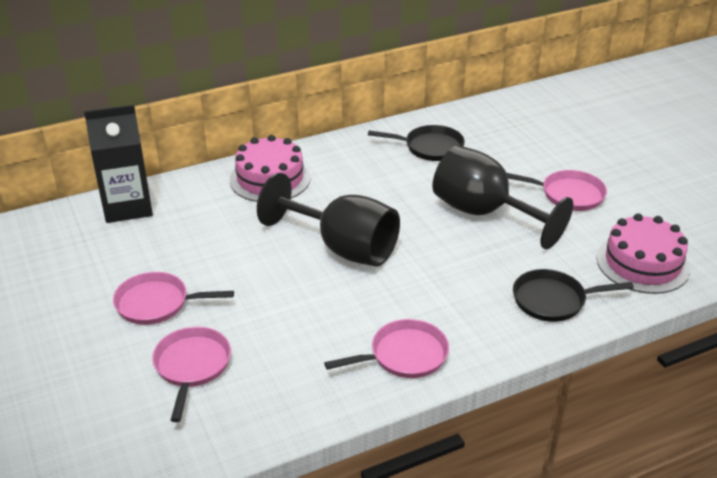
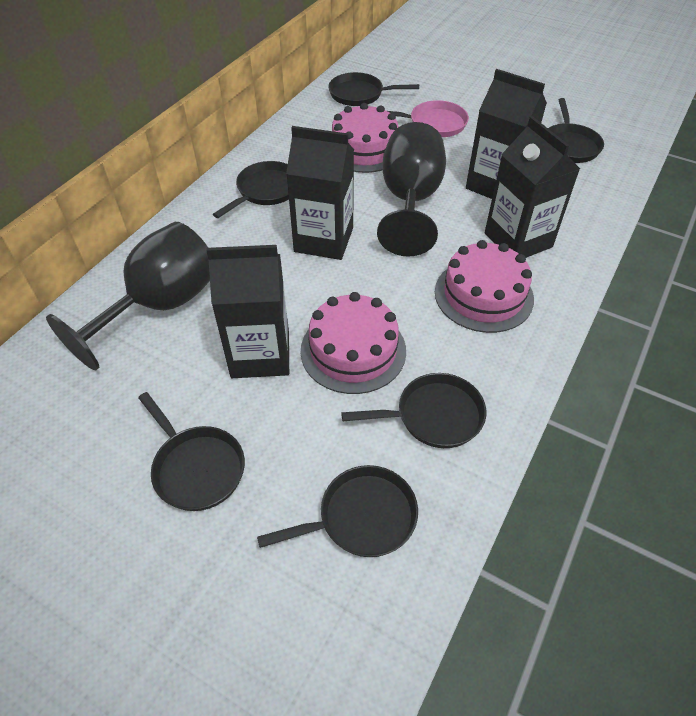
black carton: 1 -> 4
black pan: 2 -> 6
pink cake: 2 -> 3
pink pan: 4 -> 1

